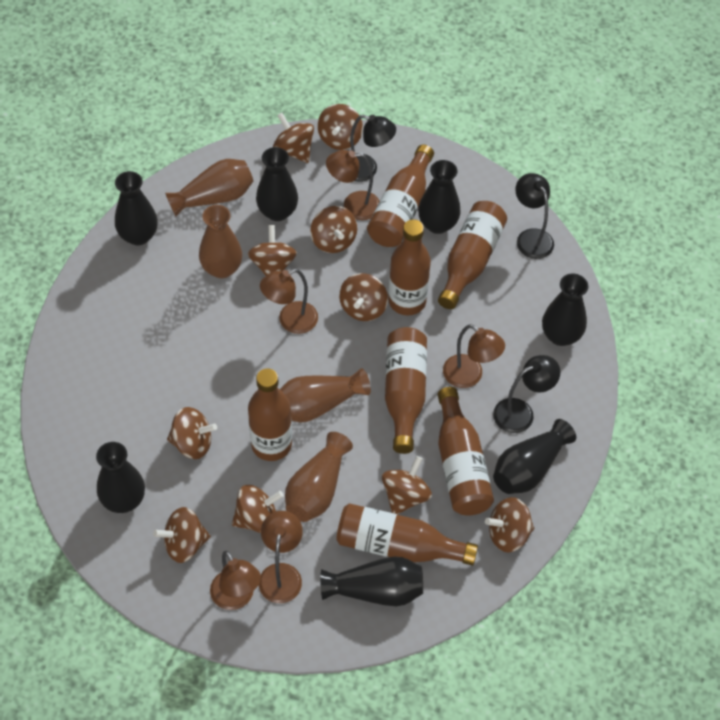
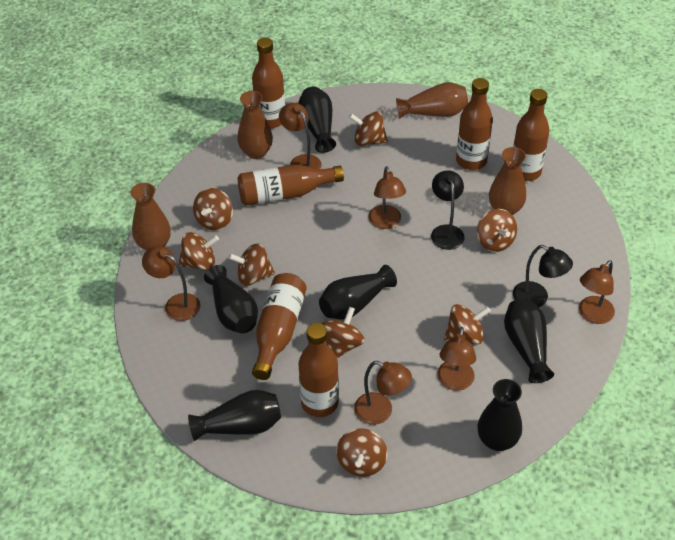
black lamp: 3 -> 2
black vase: 7 -> 6
brown bottle: 7 -> 6
brown lamp: 5 -> 6
brown spinning top: 10 -> 8

